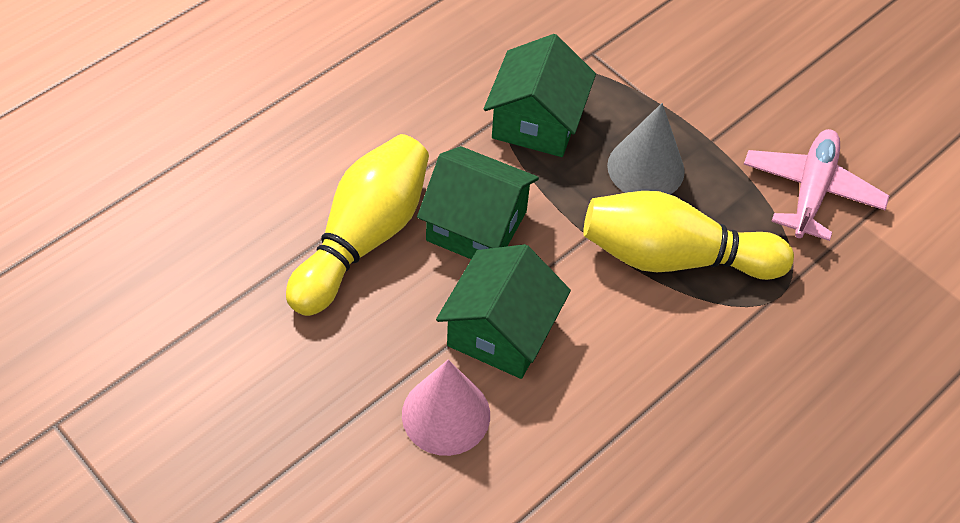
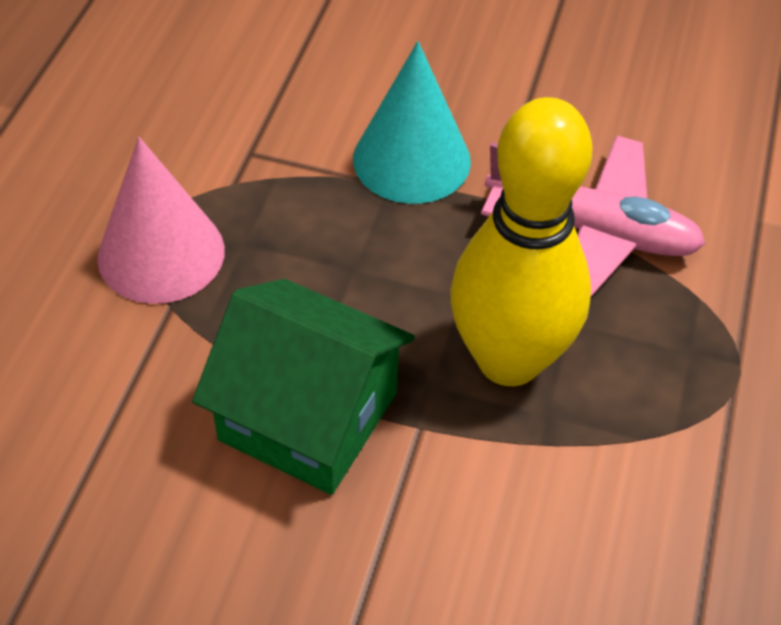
green house: 3 -> 1
grey cone: 1 -> 0
turquoise cone: 0 -> 1
yellow bowling pin: 2 -> 1

